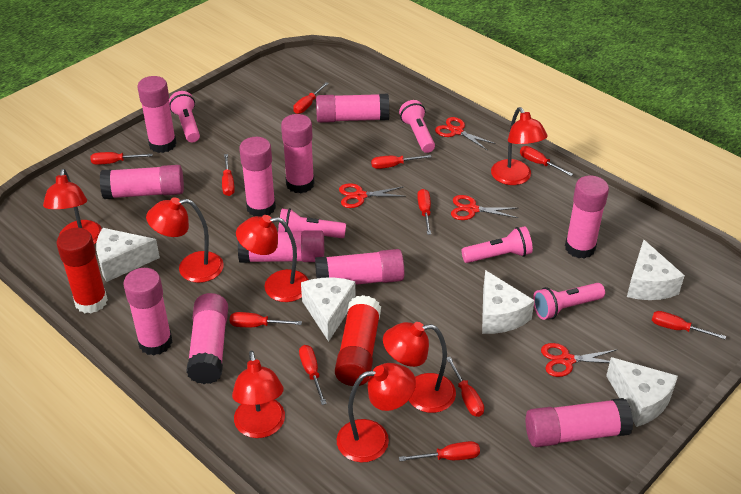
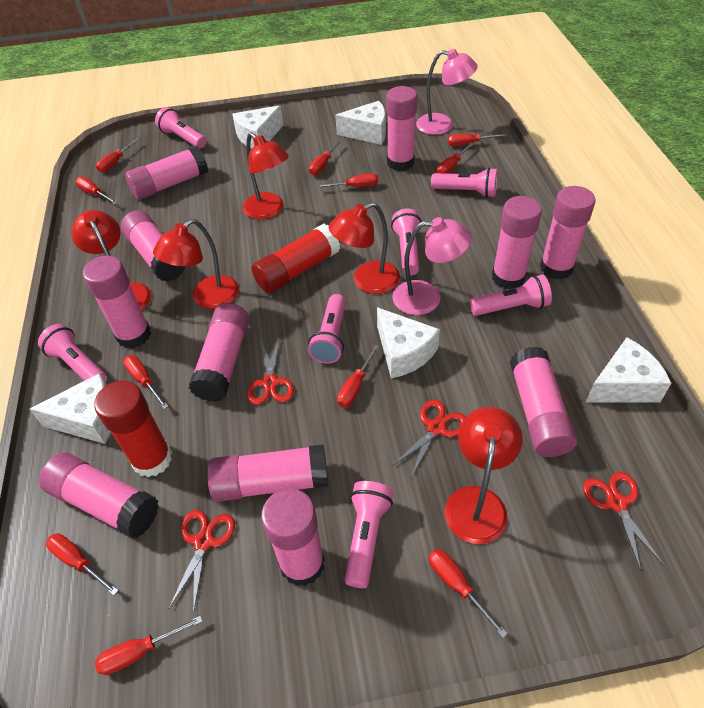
pink flashlight: 5 -> 7
pink lamp: 0 -> 2
red lamp: 7 -> 5

